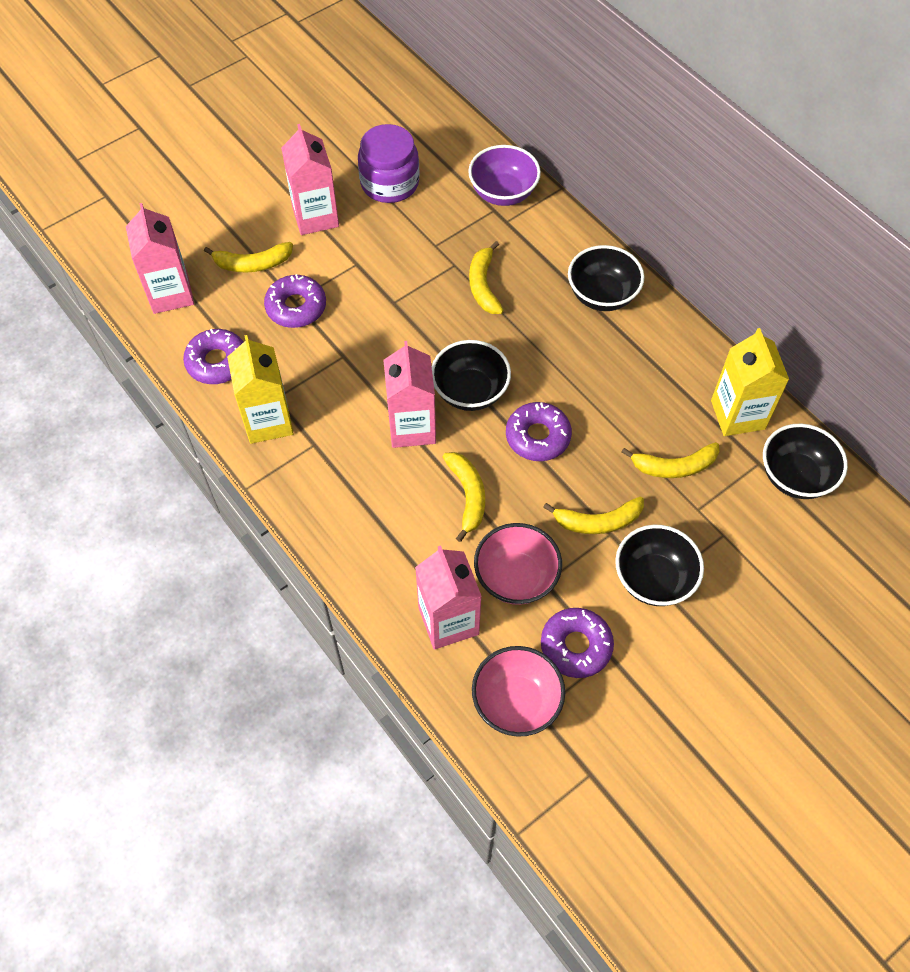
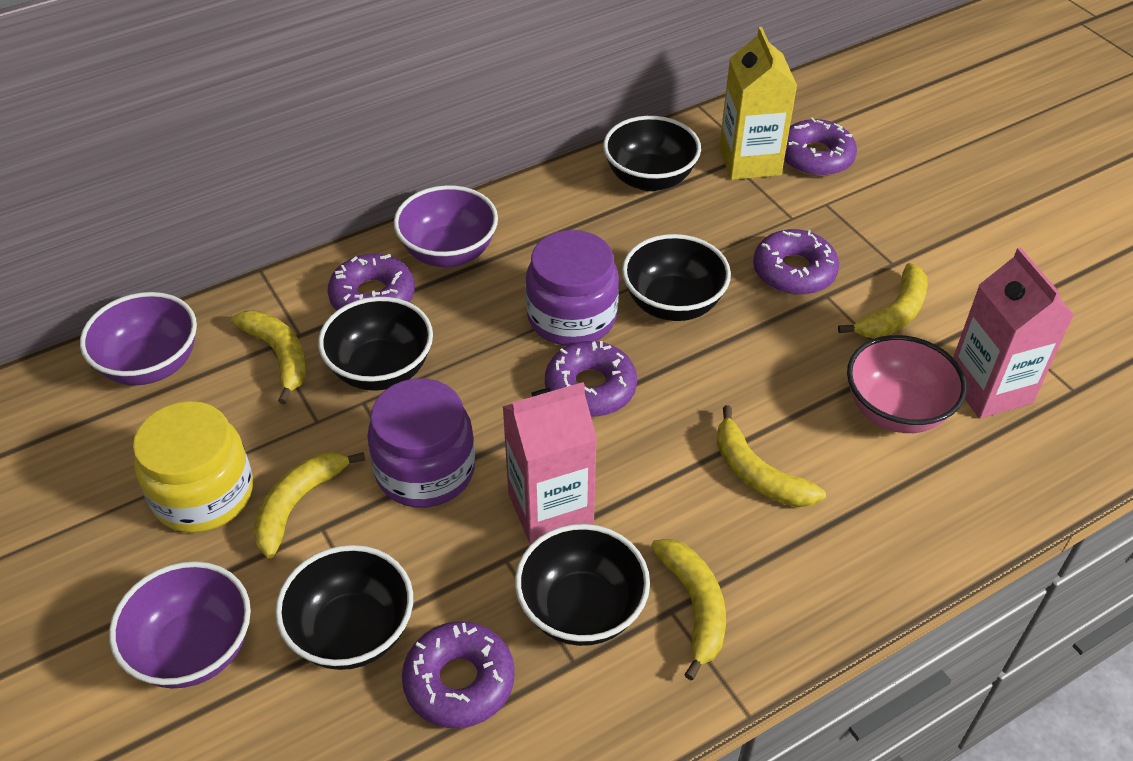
black bowl: 4 -> 5
pink bowl: 2 -> 1
pink carton: 4 -> 2
purple bowl: 1 -> 3
purple donut: 4 -> 5
purple jar: 1 -> 2
yellow carton: 2 -> 1
yellow jar: 0 -> 1

